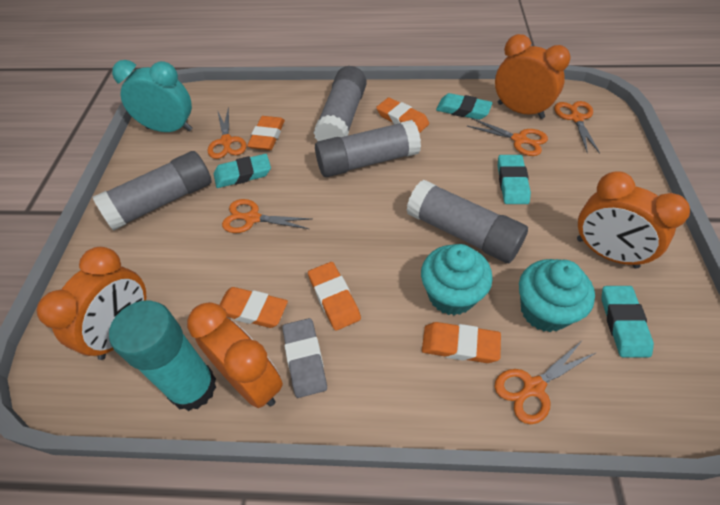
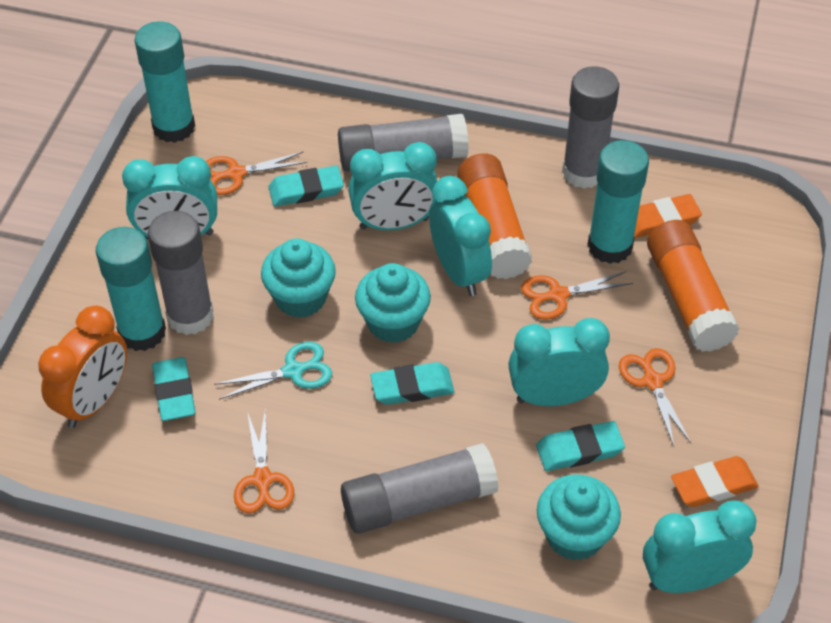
grey eraser: 1 -> 0
orange clock: 4 -> 1
orange eraser: 5 -> 2
orange glue stick: 0 -> 2
orange scissors: 5 -> 4
turquoise clock: 1 -> 5
turquoise cupcake: 2 -> 3
turquoise glue stick: 1 -> 3
turquoise scissors: 0 -> 1

